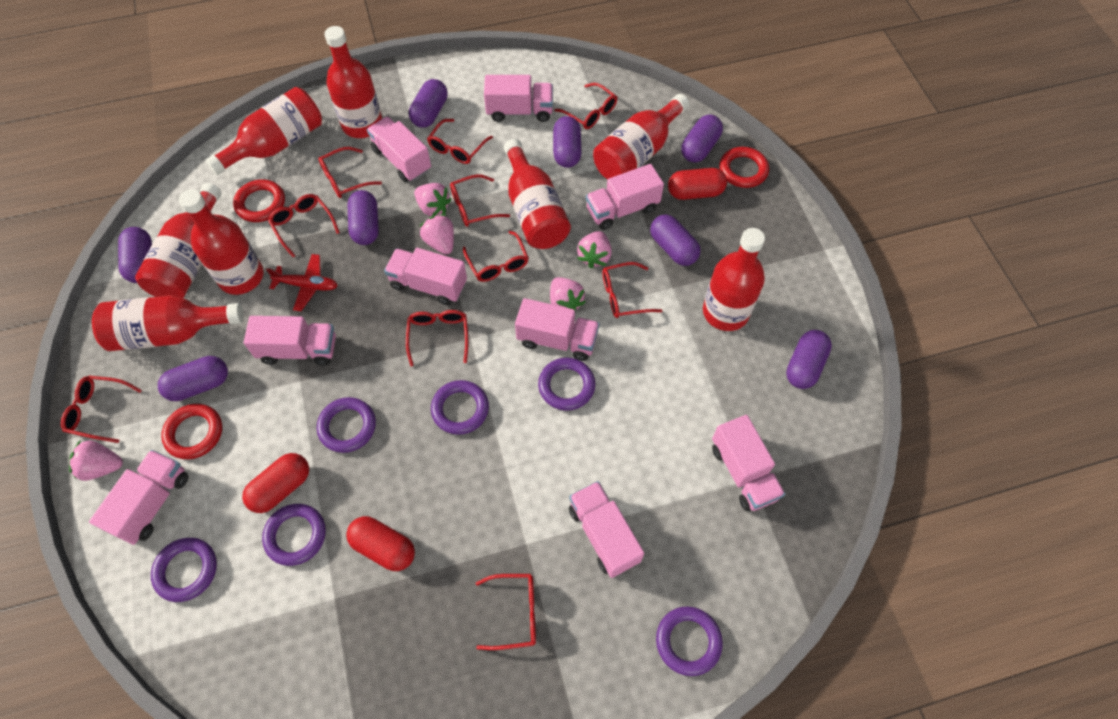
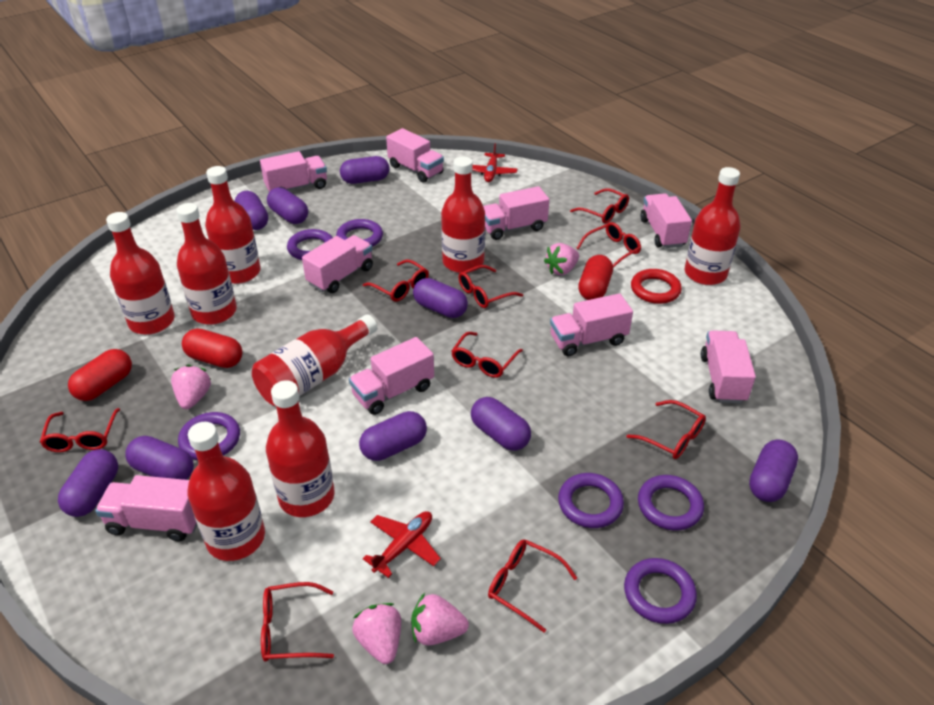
pink strawberry: 5 -> 4
purple capsule: 8 -> 9
red glasses: 10 -> 9
red plane: 1 -> 2
red ring: 3 -> 1

